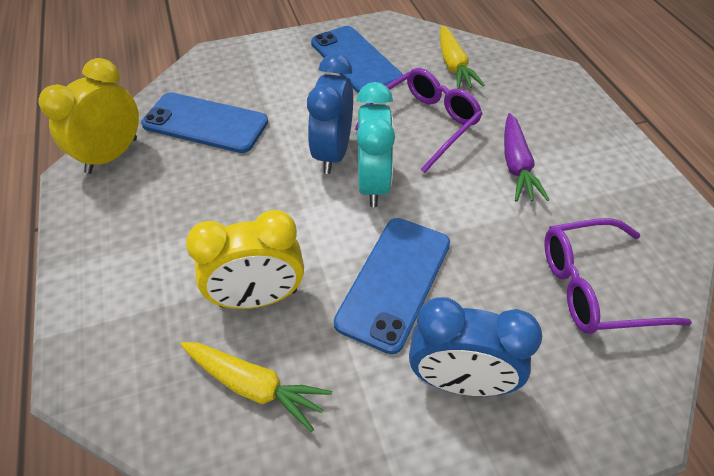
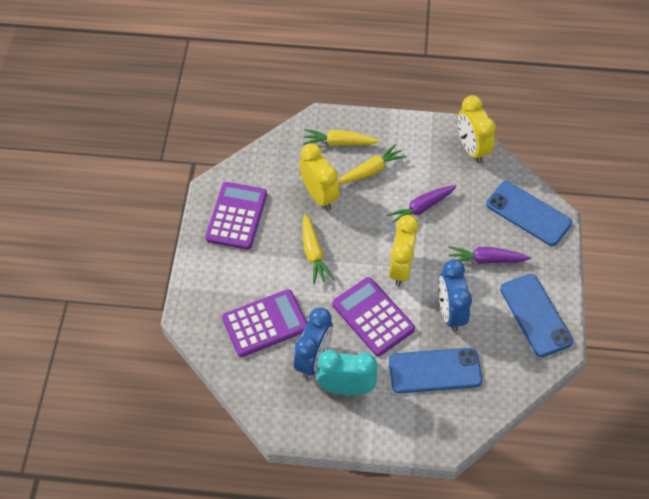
purple calculator: 0 -> 3
purple carrot: 1 -> 2
purple glasses: 2 -> 0
yellow carrot: 2 -> 3
yellow clock: 2 -> 3

